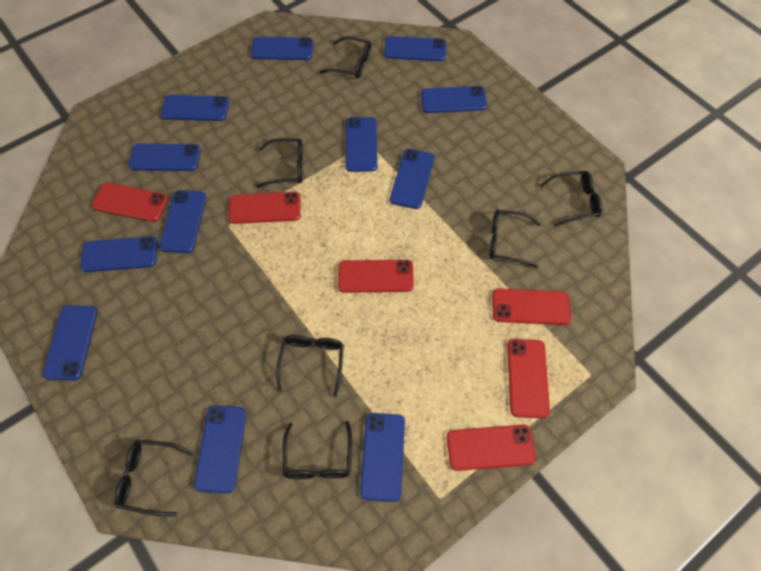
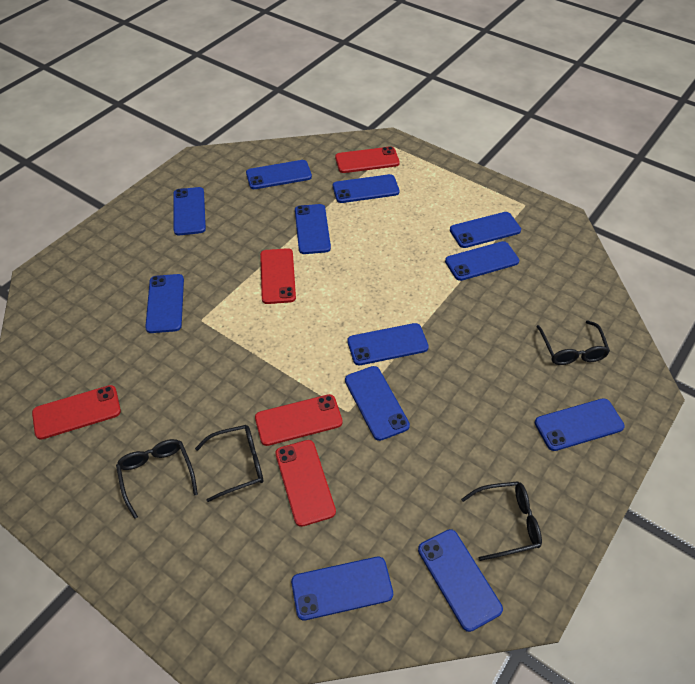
black glasses: 7 -> 4
red phone: 6 -> 5

